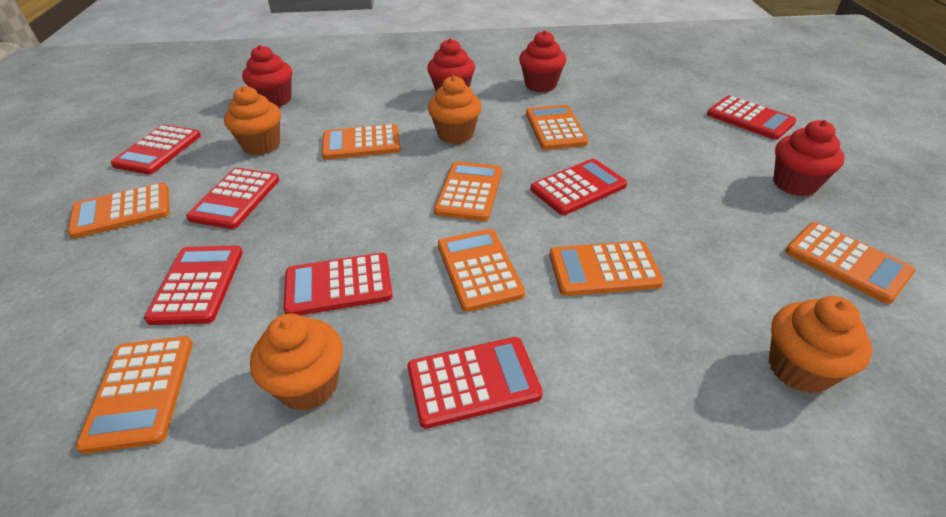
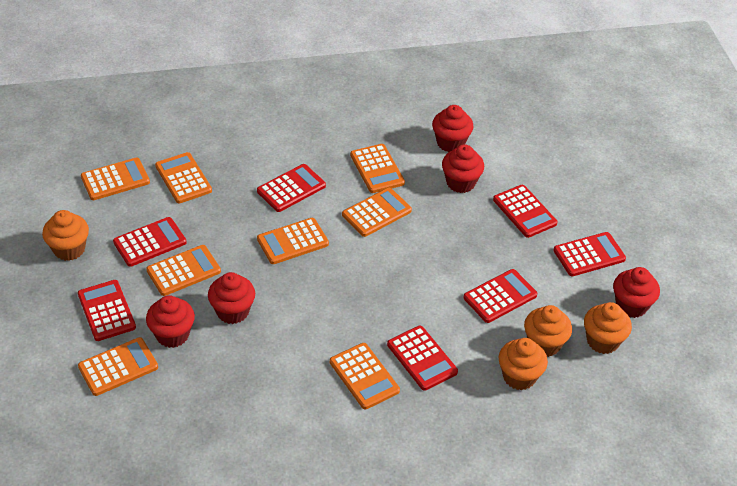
red cupcake: 4 -> 5

